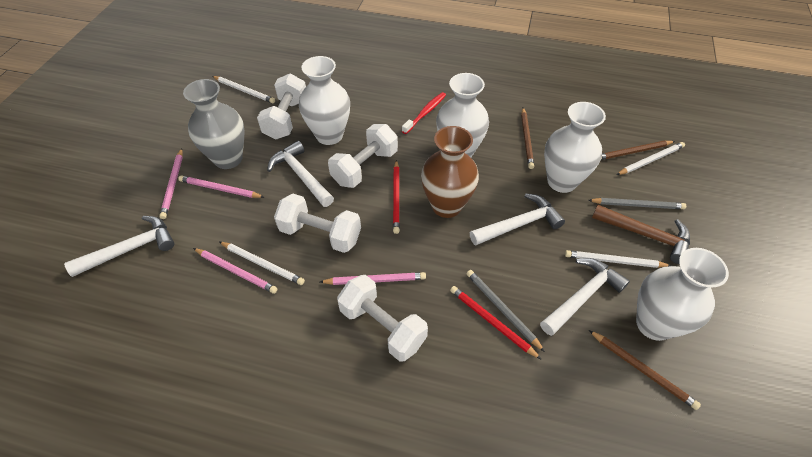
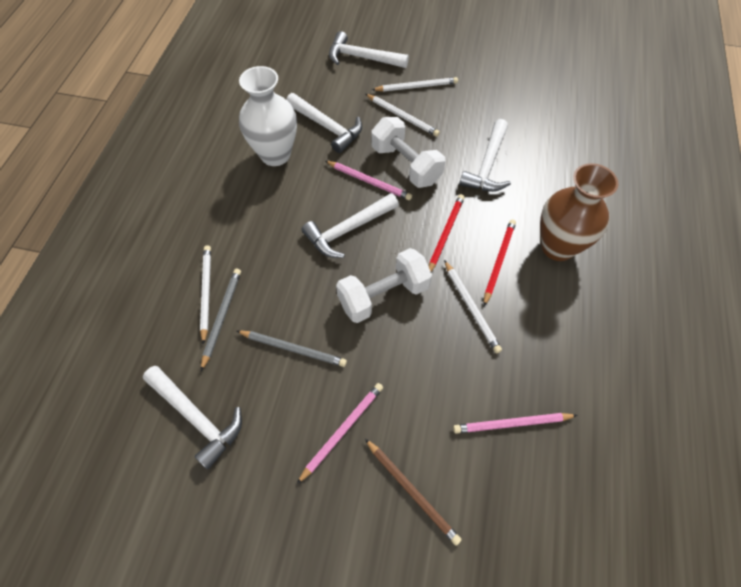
brown hammer: 1 -> 0
brown pencil: 3 -> 1
grey vase: 1 -> 0
pink pencil: 4 -> 3
red toothbrush: 1 -> 0
white dumbbell: 4 -> 2
white hammer: 4 -> 5
white vase: 4 -> 1

